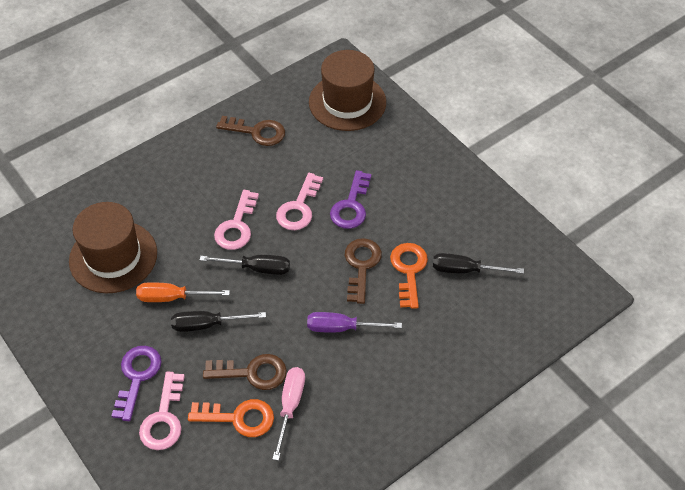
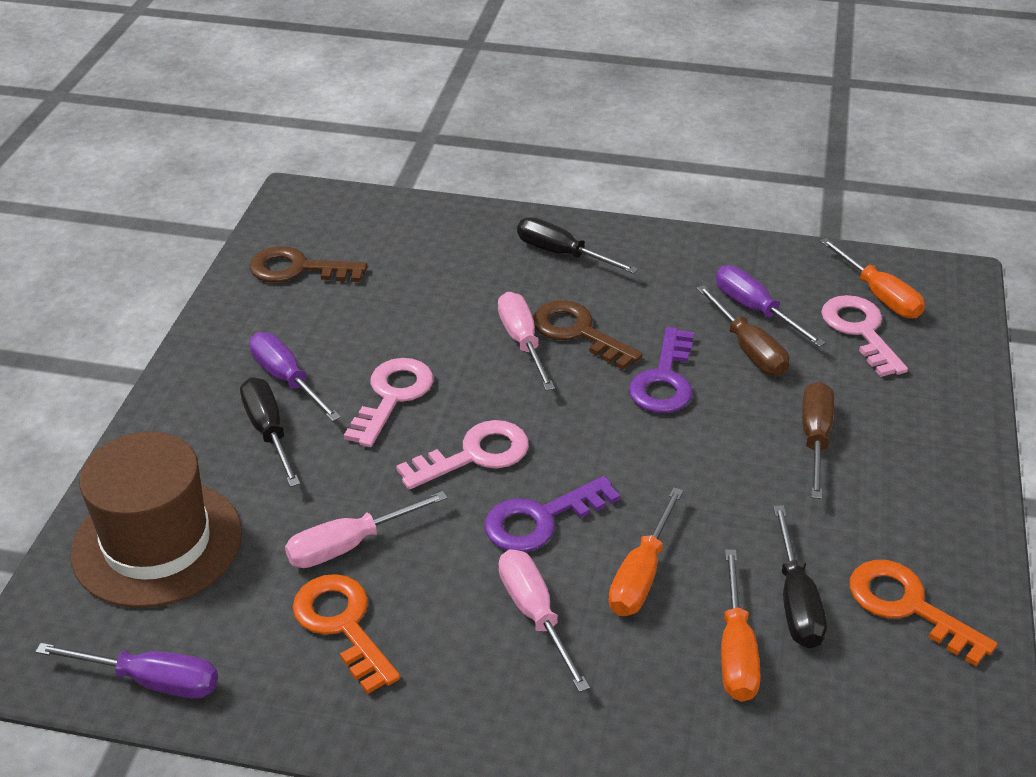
brown hat: 2 -> 1
brown key: 3 -> 2
brown screwdriver: 0 -> 2
orange screwdriver: 1 -> 3
pink screwdriver: 1 -> 3
purple screwdriver: 1 -> 3

